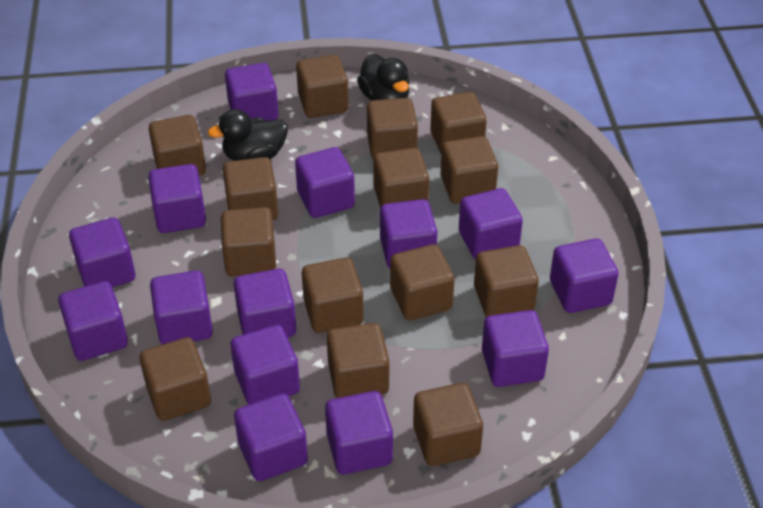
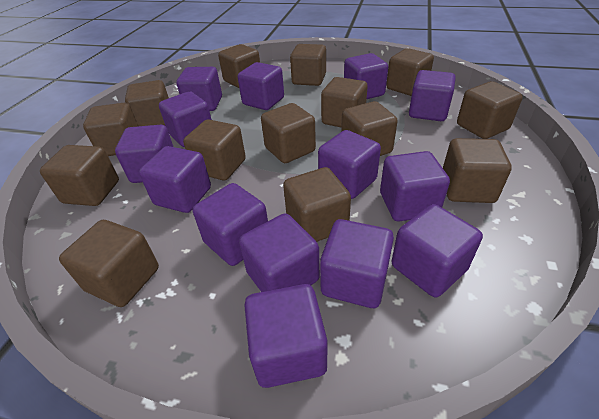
black duck: 2 -> 0

